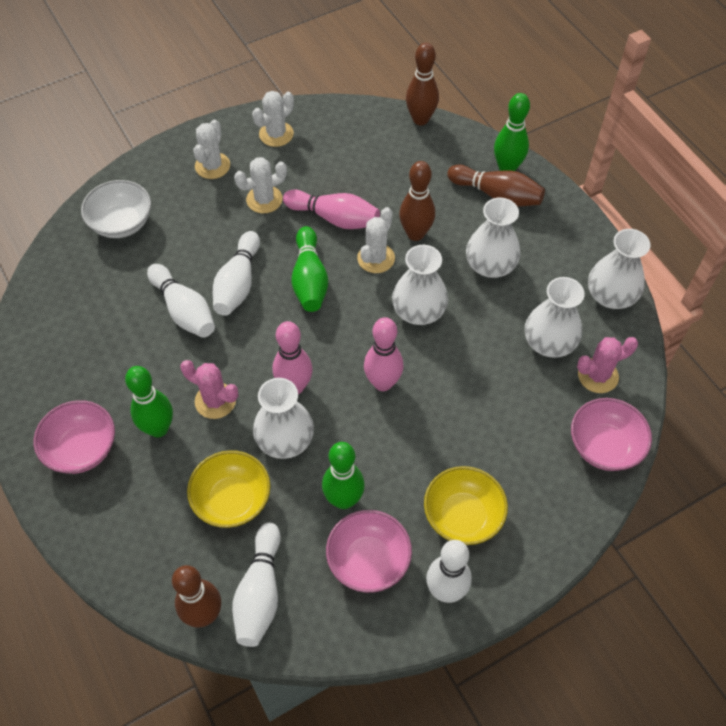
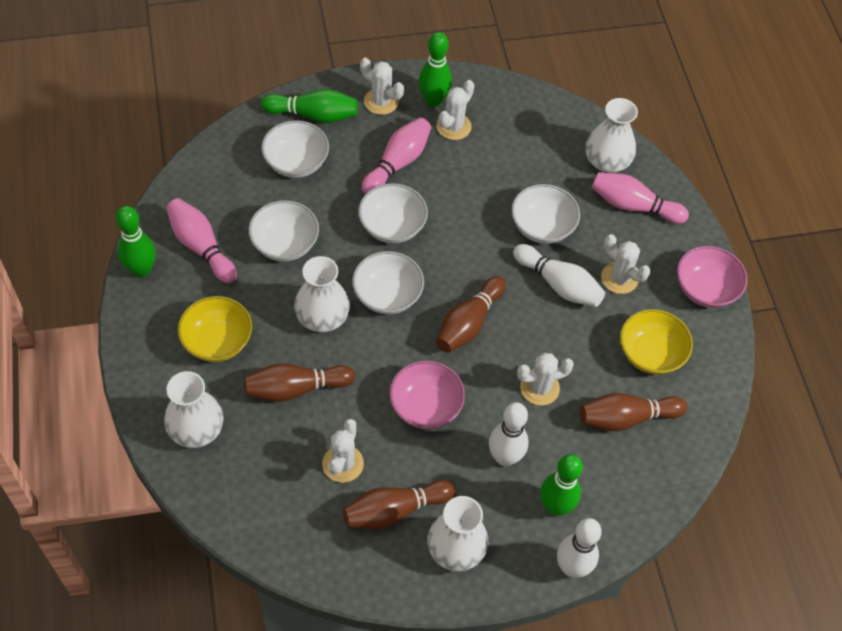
pink bowl: 3 -> 2
pink cactus: 2 -> 0
white bowl: 1 -> 5
white bowling pin: 4 -> 3
white cactus: 4 -> 5
white vase: 5 -> 4

